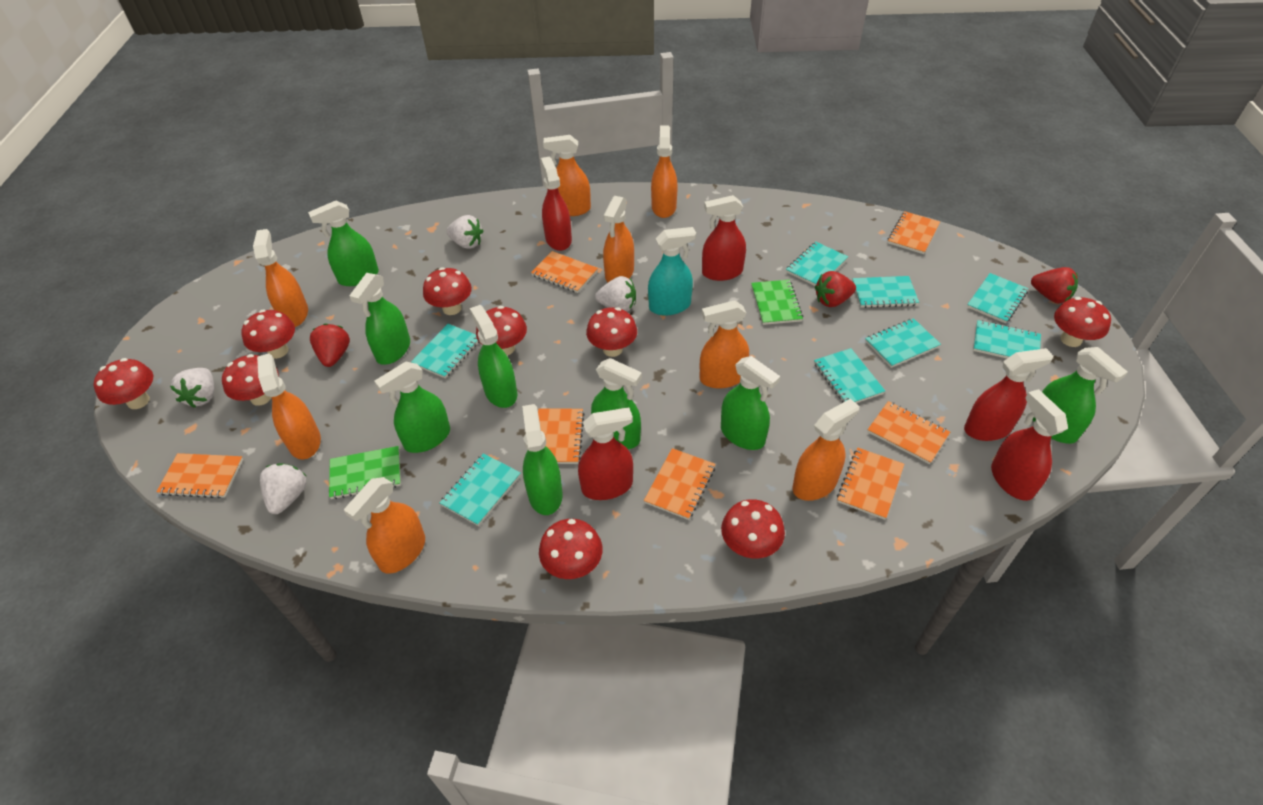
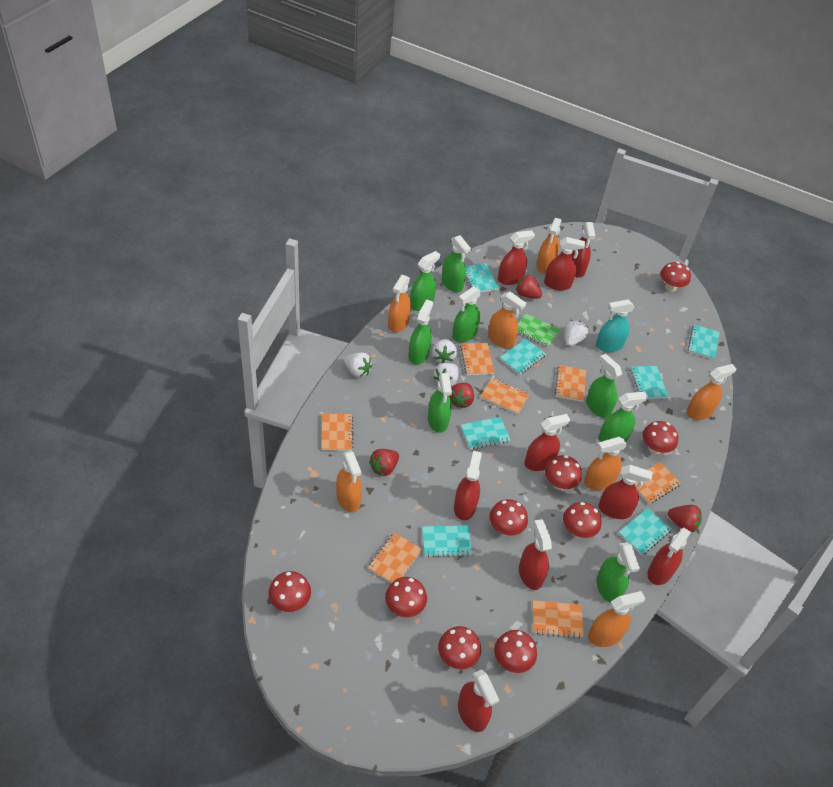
green notebook: 2 -> 1
orange spray bottle: 8 -> 7
red spray bottle: 5 -> 9
red strawberry: 3 -> 4
turquoise notebook: 8 -> 7

